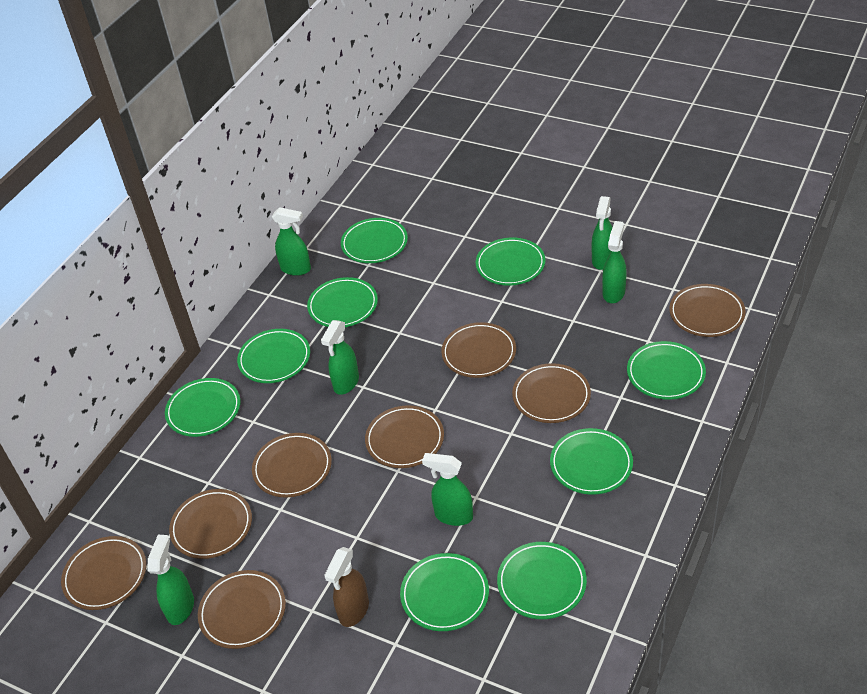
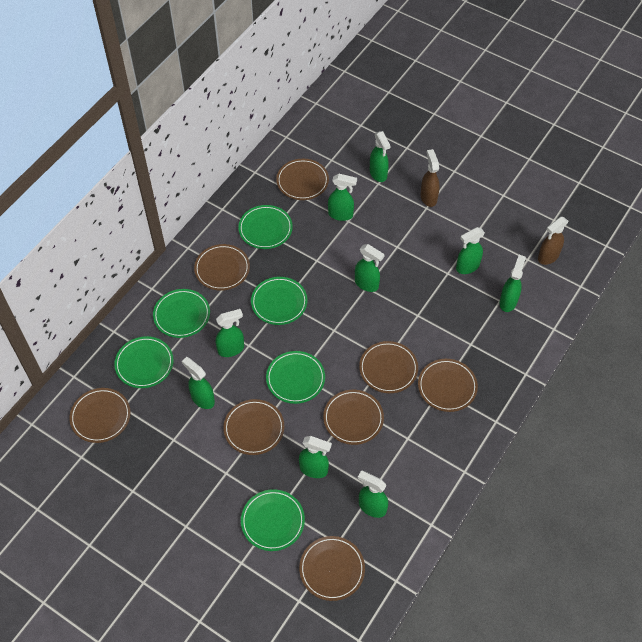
brown spray bottle: 1 -> 2
green plate: 9 -> 6
green spray bottle: 6 -> 9

